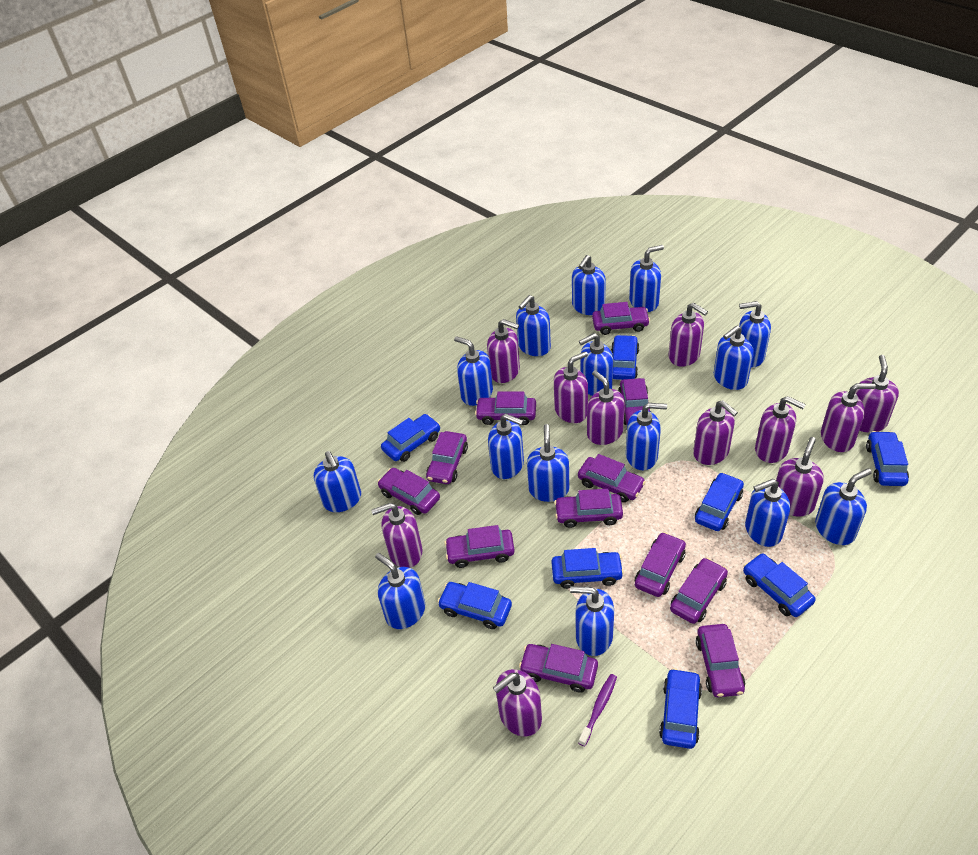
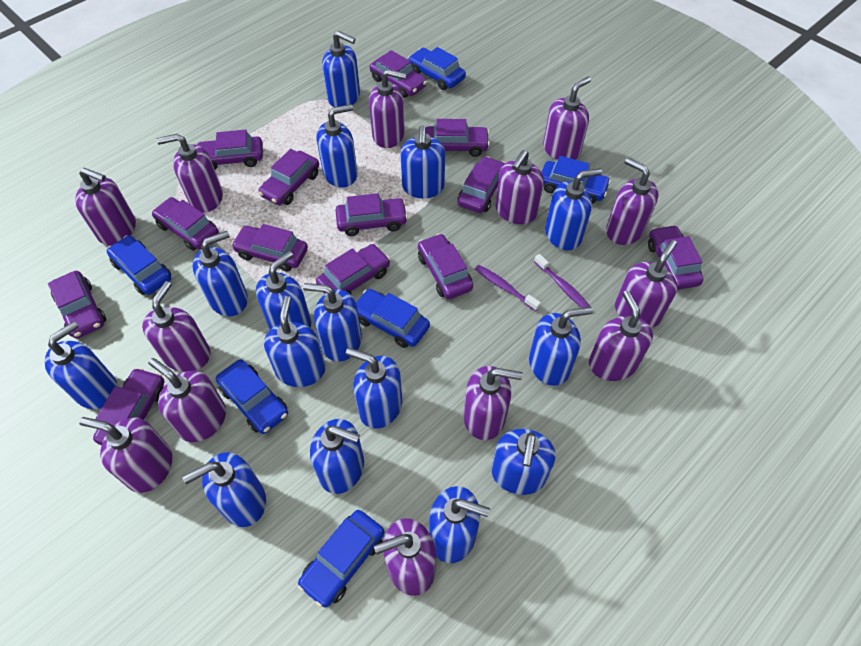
blue car: 8 -> 6
purple car: 12 -> 13
purple soap dispenser: 11 -> 13
purple toothbrush: 1 -> 2

